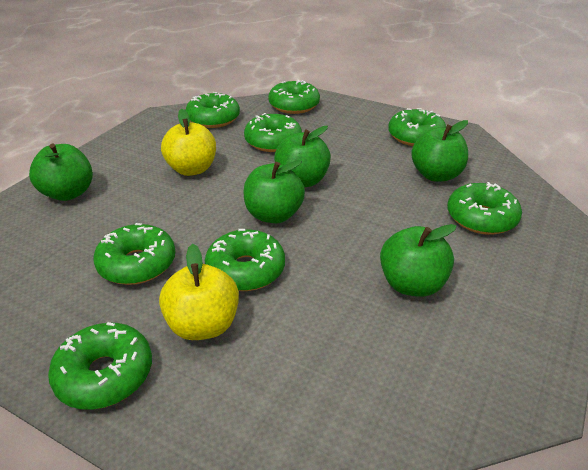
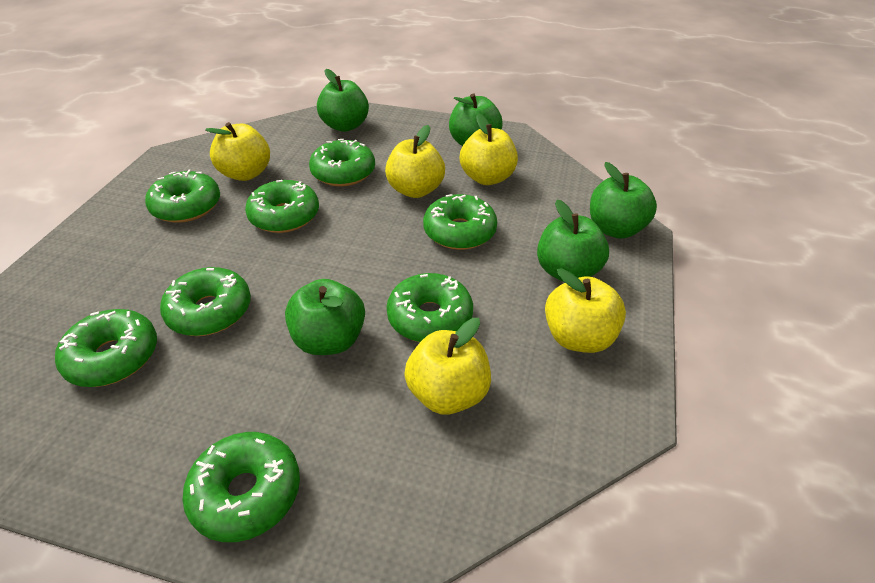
yellow apple: 2 -> 5

